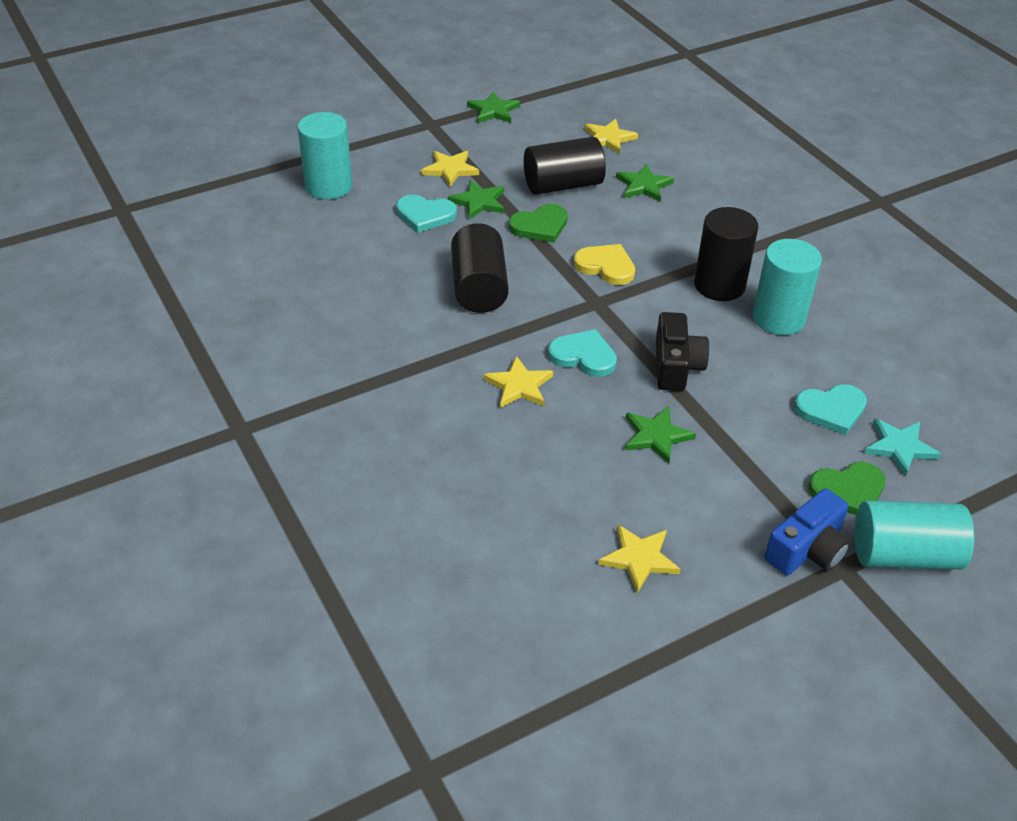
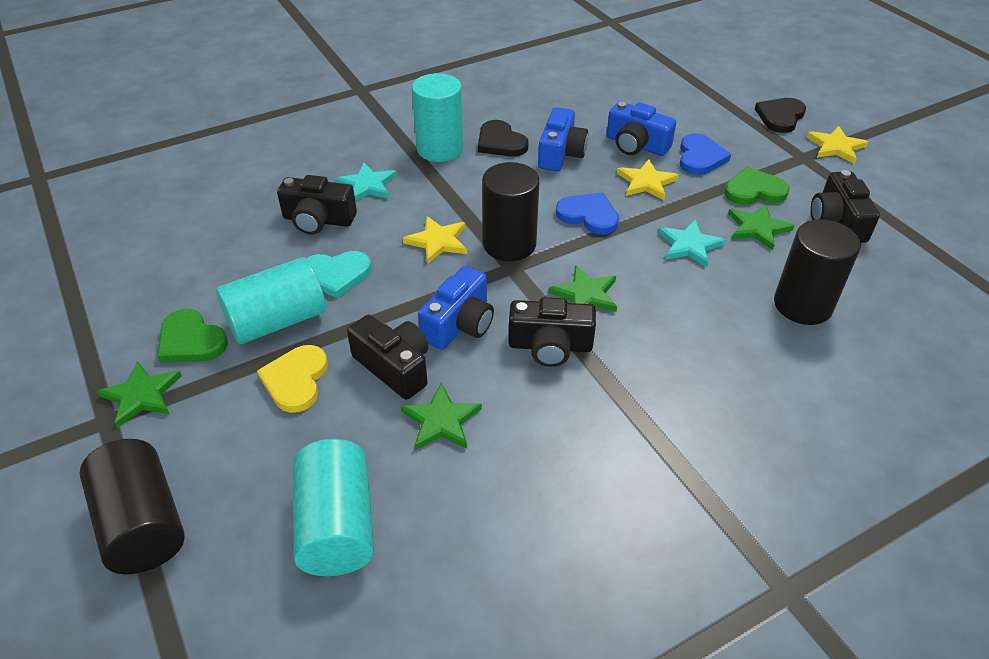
black camera: 1 -> 4
black heart: 0 -> 2
blue camera: 1 -> 3
blue heart: 0 -> 2
turquoise heart: 3 -> 1
turquoise star: 1 -> 2
yellow star: 4 -> 3

